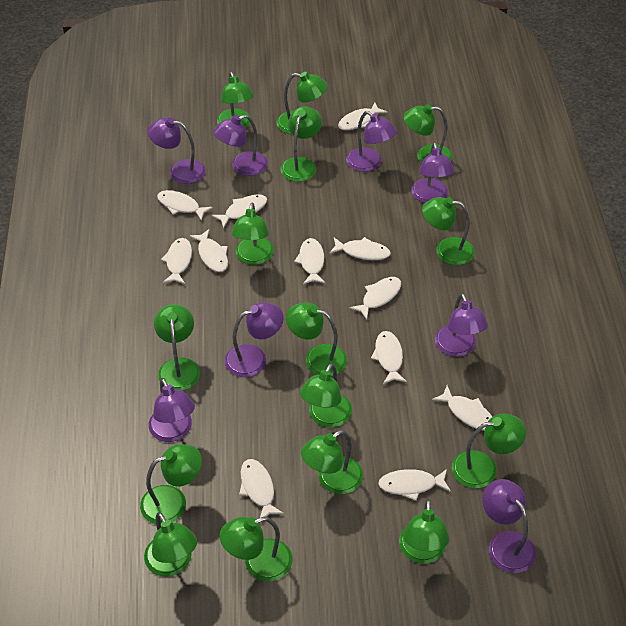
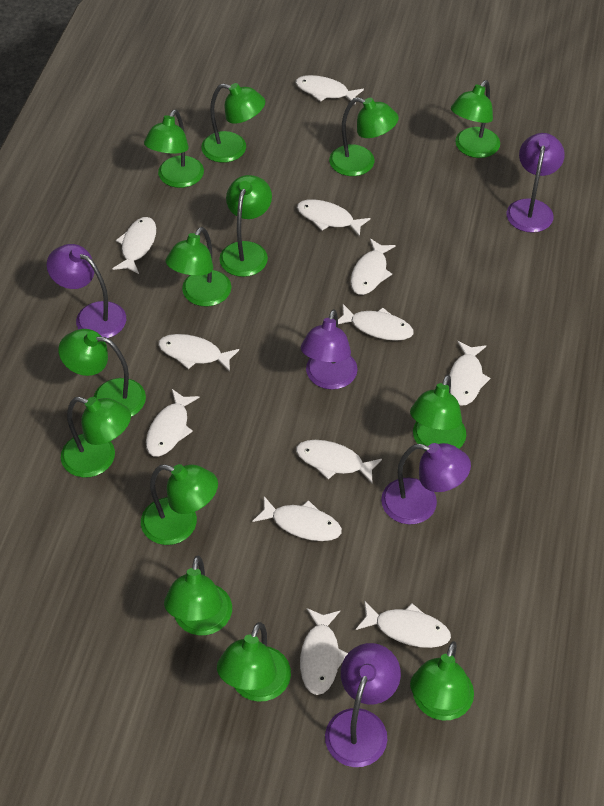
green lamp: 15 -> 13
purple lamp: 8 -> 5

